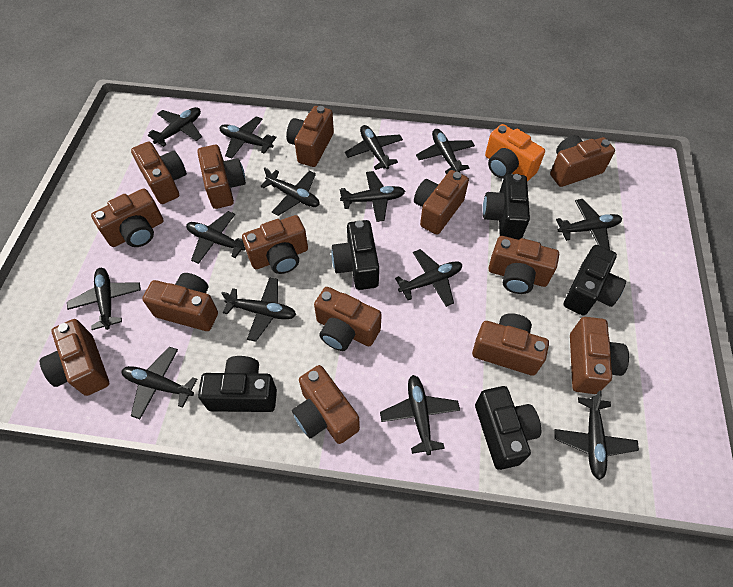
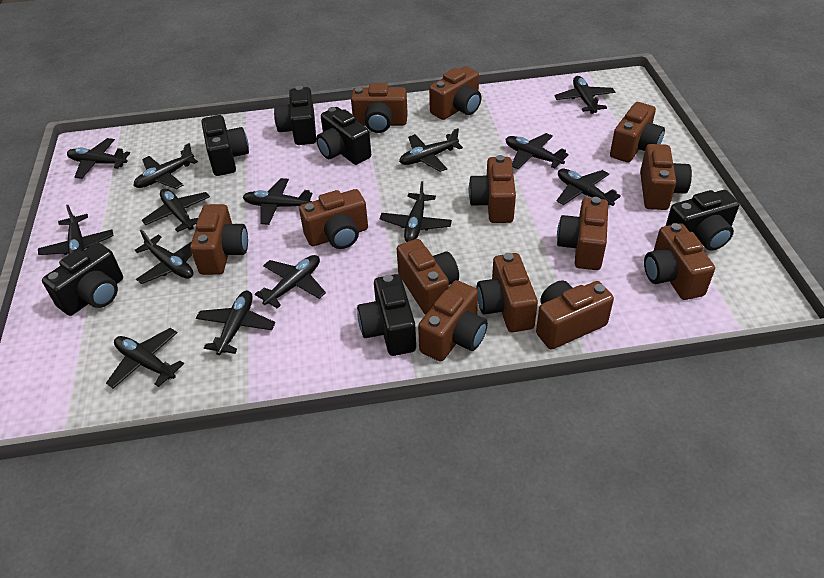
black camera: 5 -> 6
brown camera: 14 -> 13
orange camera: 1 -> 0

